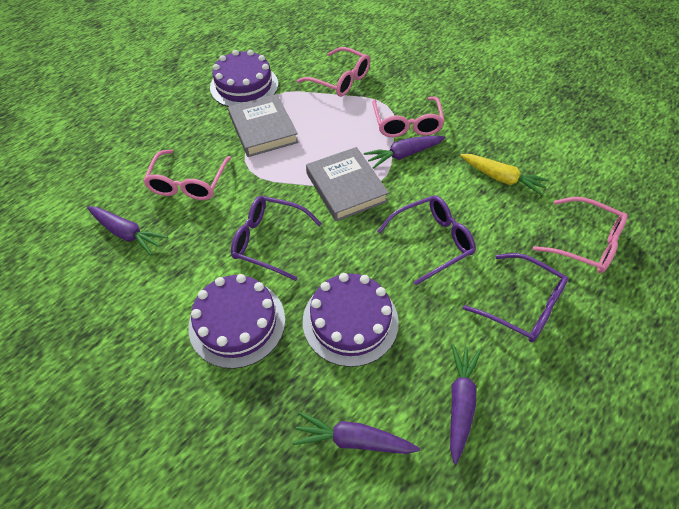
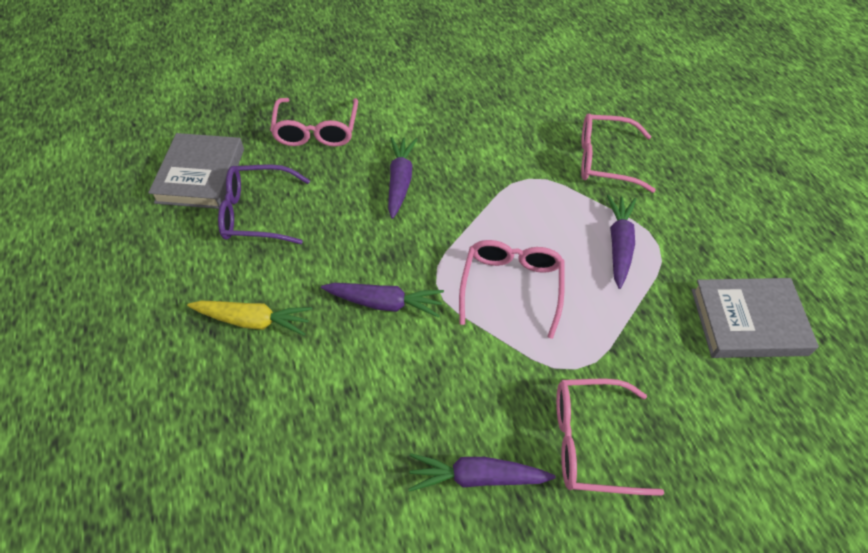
purple cake: 3 -> 0
purple glasses: 3 -> 1

